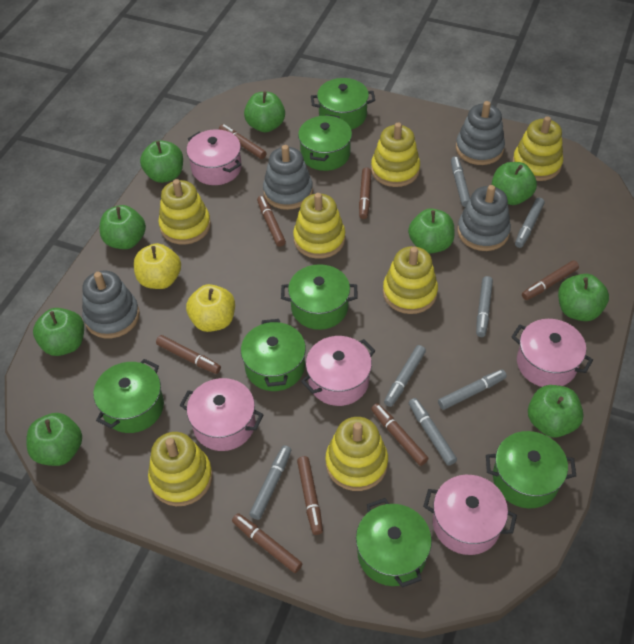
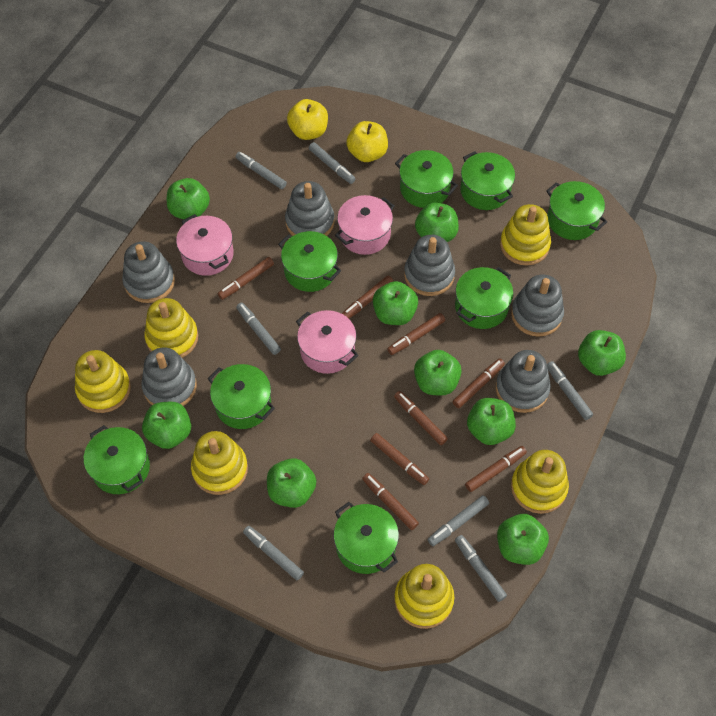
green pot: 7 -> 8
grey stacking toy: 4 -> 6
pink pot: 5 -> 3
yellow stacking toy: 7 -> 6

